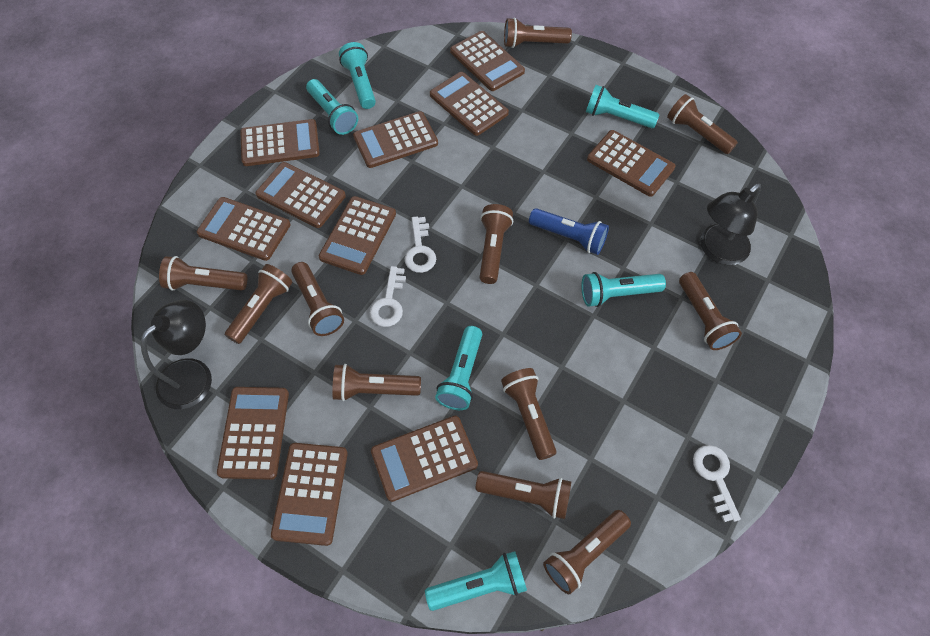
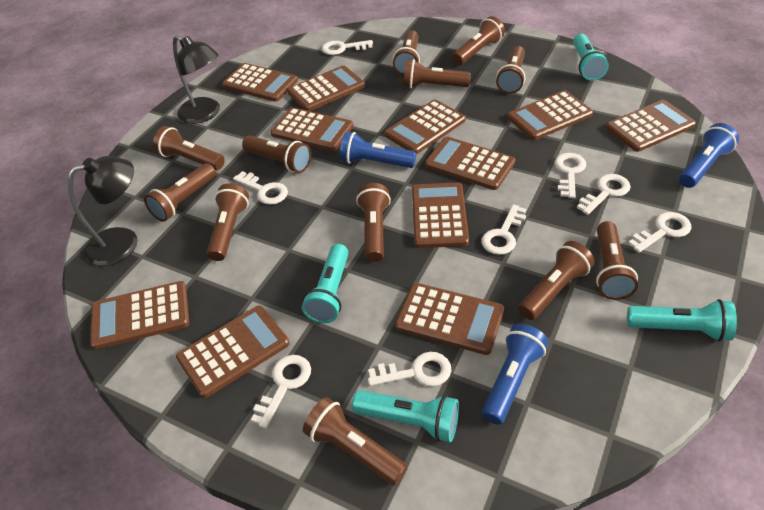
blue flashlight: 1 -> 3
brown flashlight: 11 -> 12
turquoise flashlight: 6 -> 4
white key: 3 -> 8

